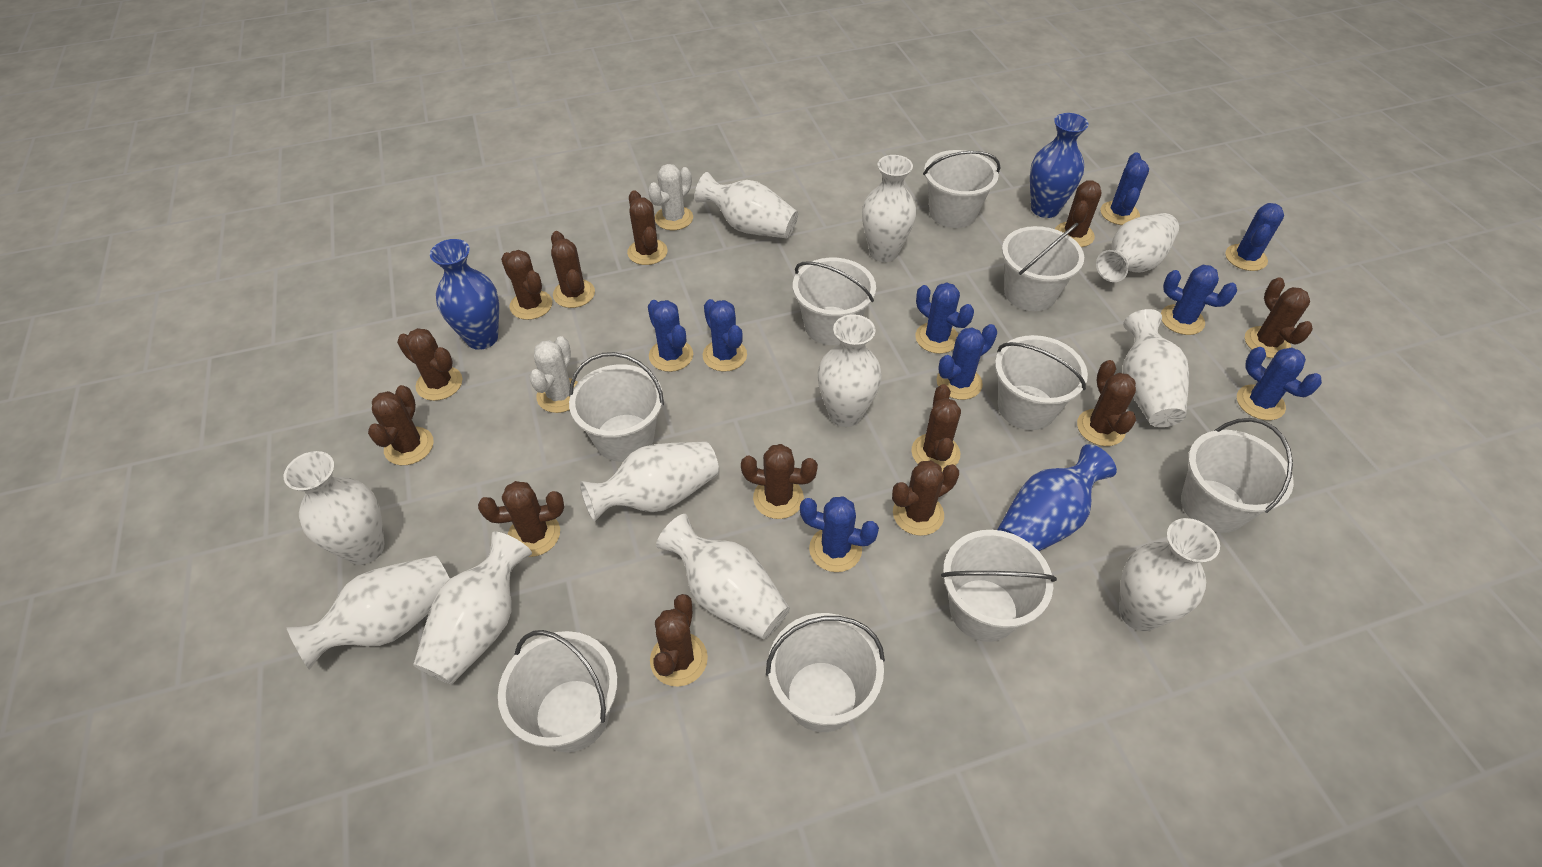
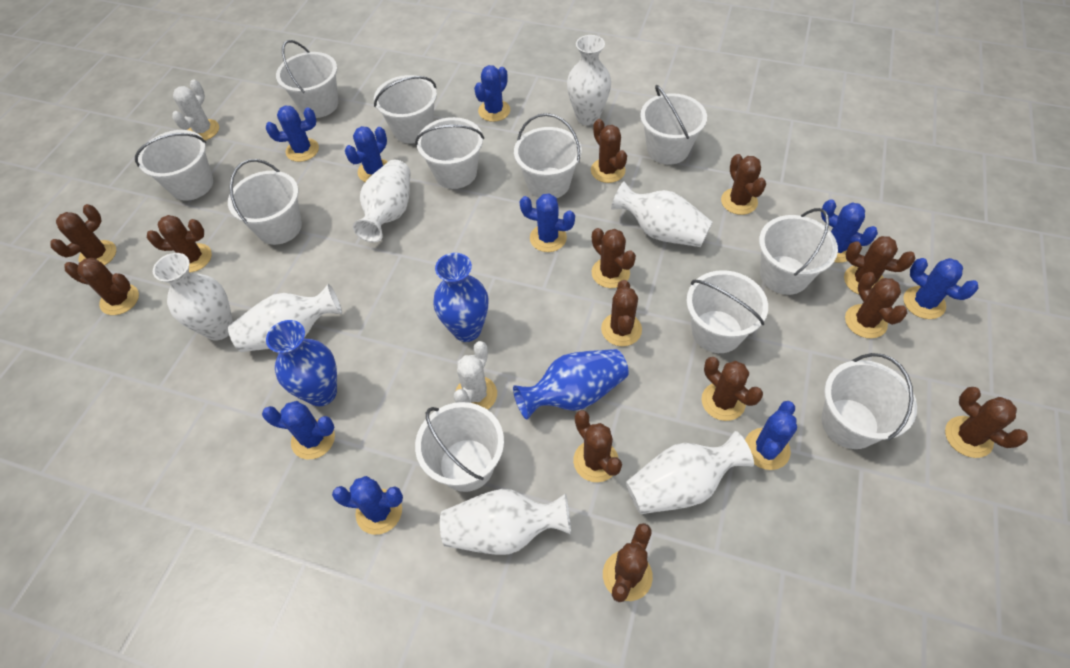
white bucket: 9 -> 11
white vase: 11 -> 7

